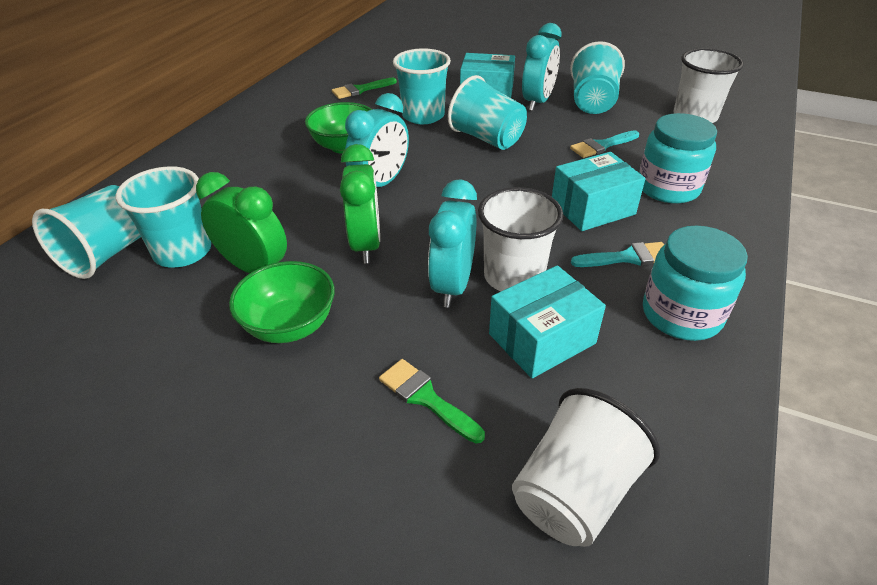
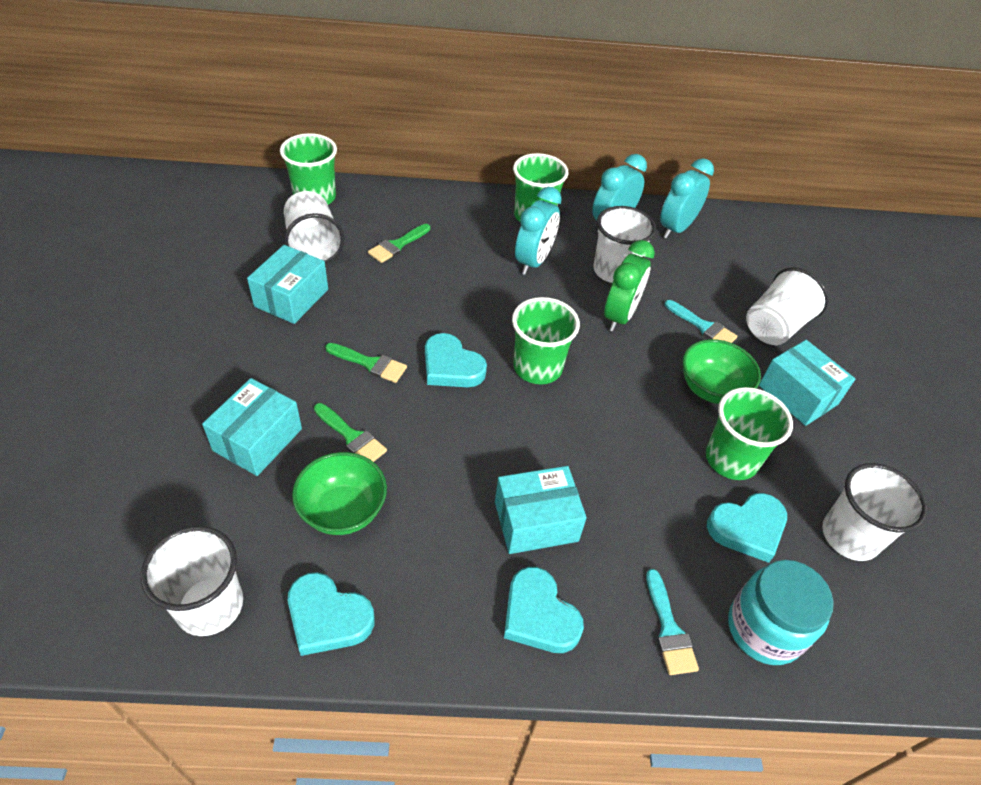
green brush: 2 -> 3
green clock: 2 -> 1
green cup: 0 -> 4
turquoise box: 3 -> 4
turquoise cup: 5 -> 0
turquoise heart: 0 -> 4
turquoise jar: 2 -> 1
white cup: 3 -> 5

